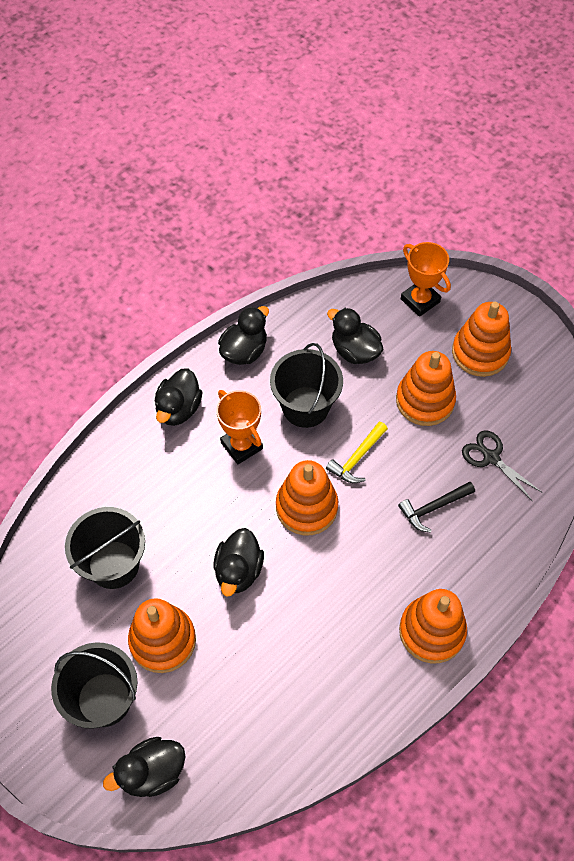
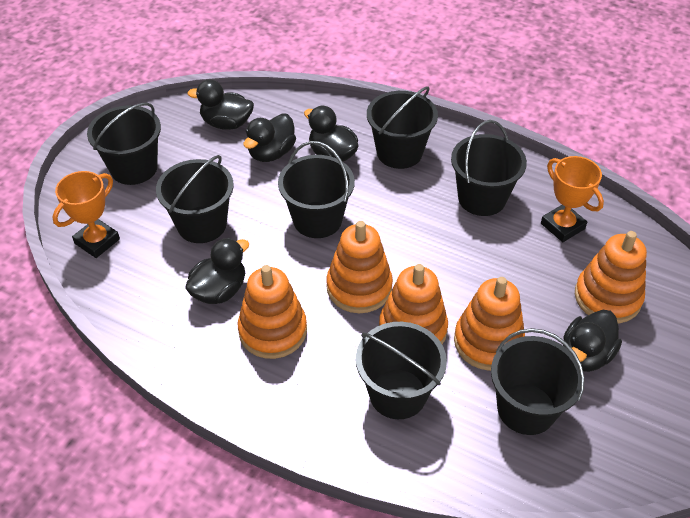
black bucket: 3 -> 7
black hammer: 1 -> 0
black scissors: 1 -> 0
yellow hammer: 1 -> 0

